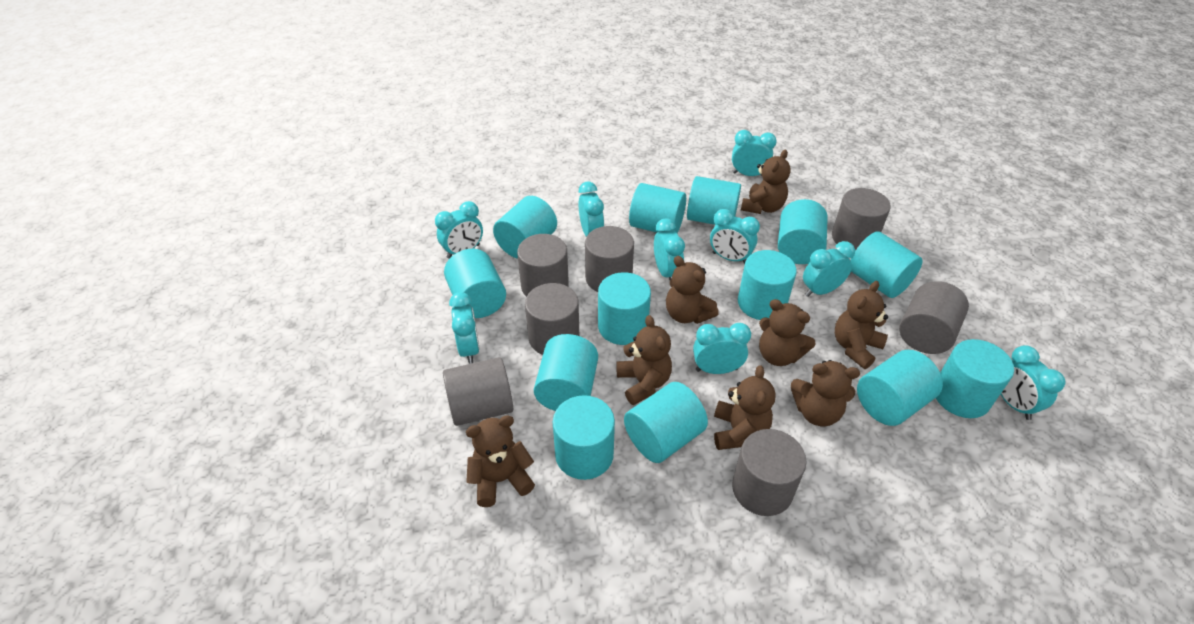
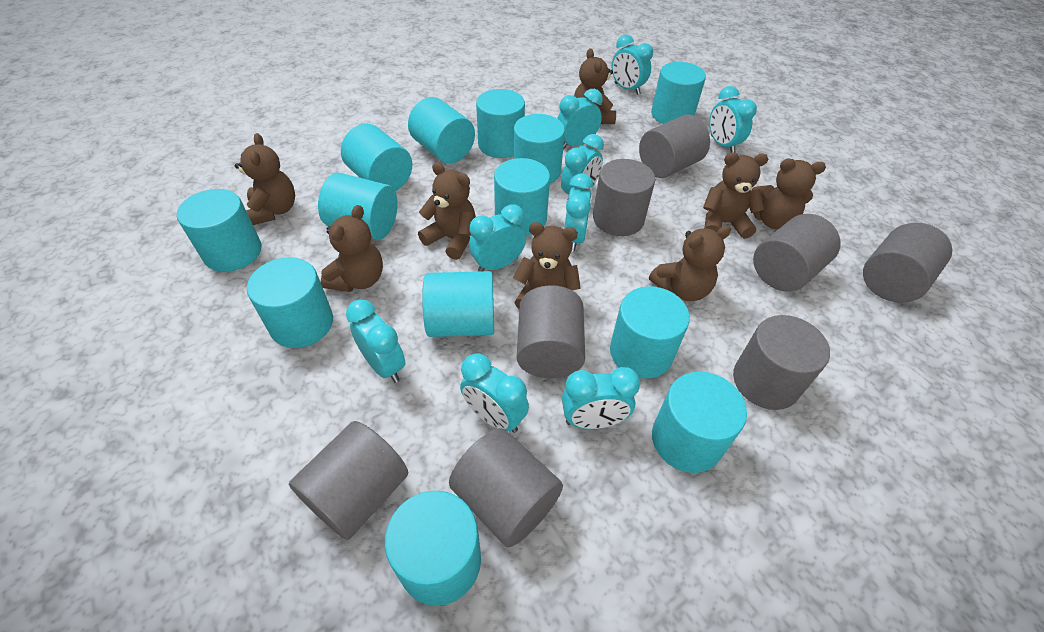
grey cylinder: 7 -> 8

